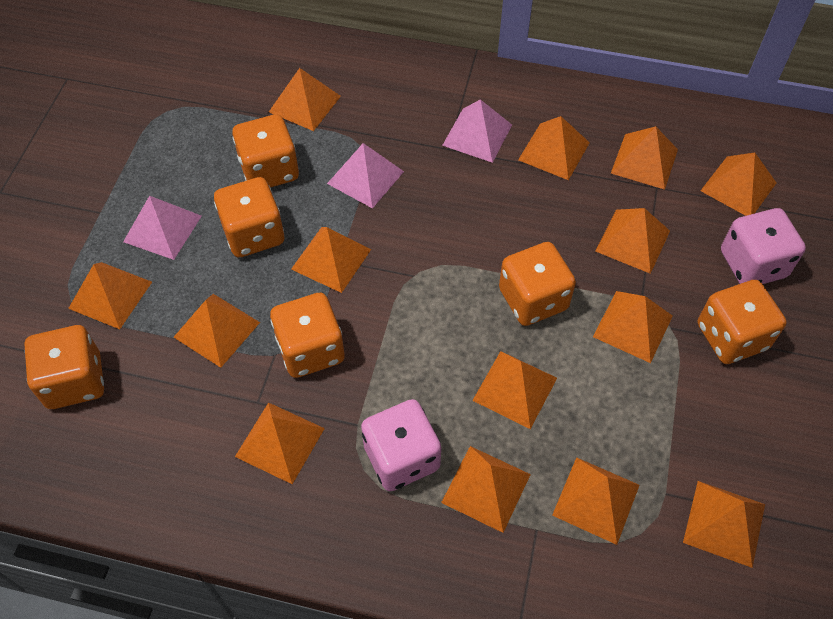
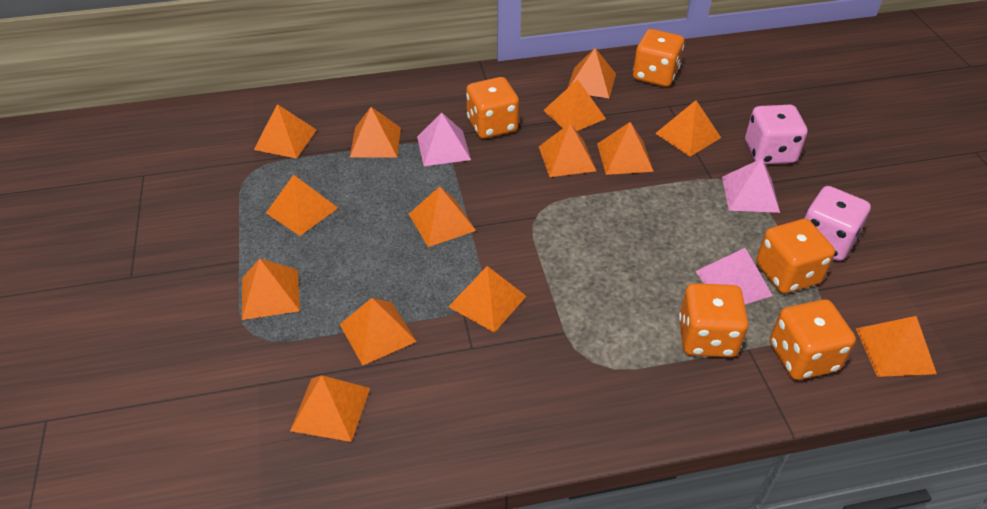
orange dice: 6 -> 5

